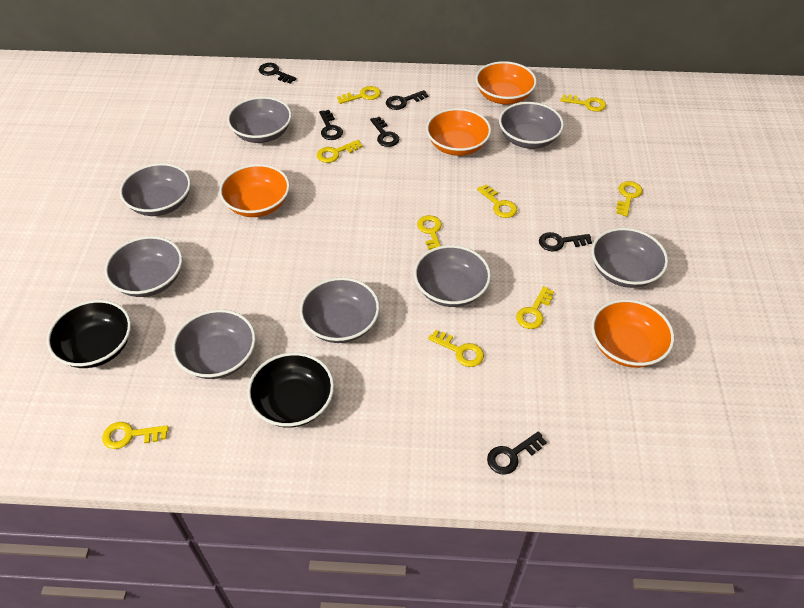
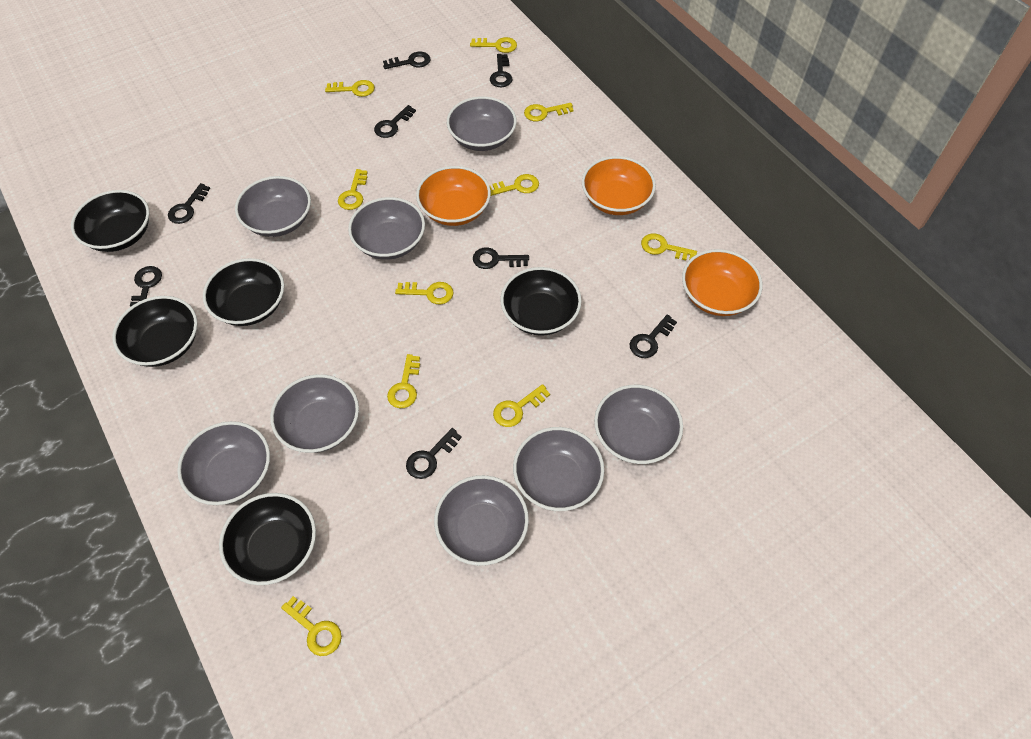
black bowl: 2 -> 5
black key: 6 -> 8
orange bowl: 4 -> 3
yellow key: 9 -> 10

